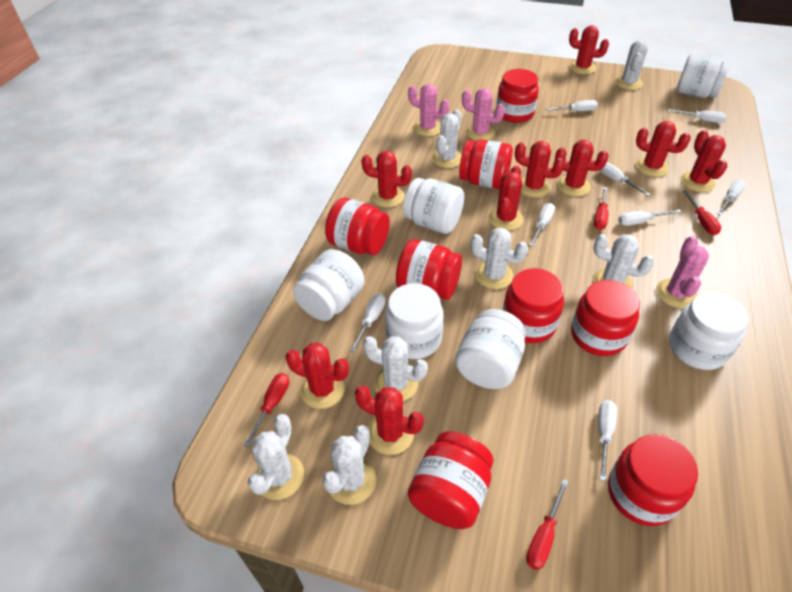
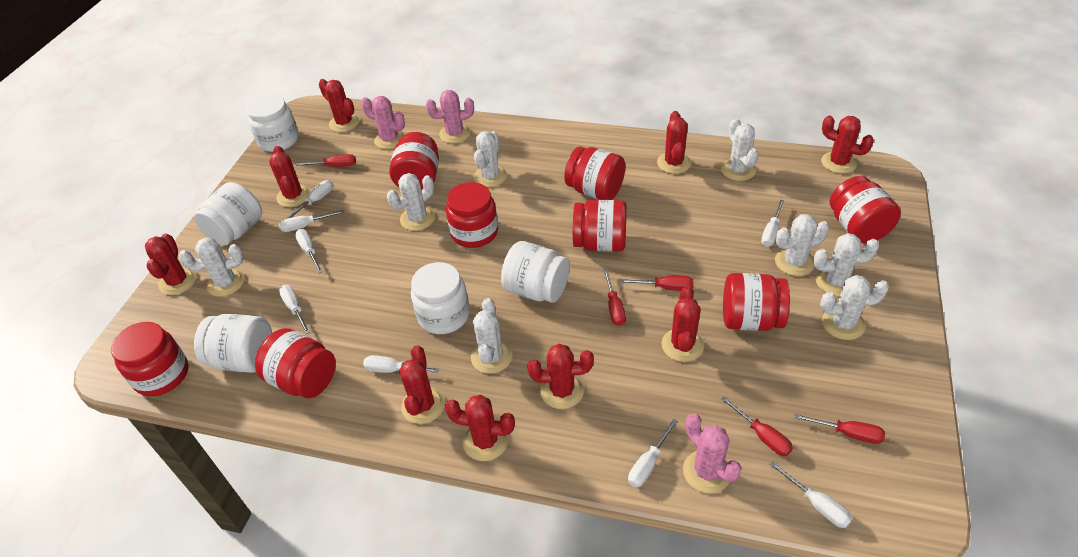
red screwdriver: 4 -> 5
white cactus: 7 -> 8
white jar: 6 -> 5

